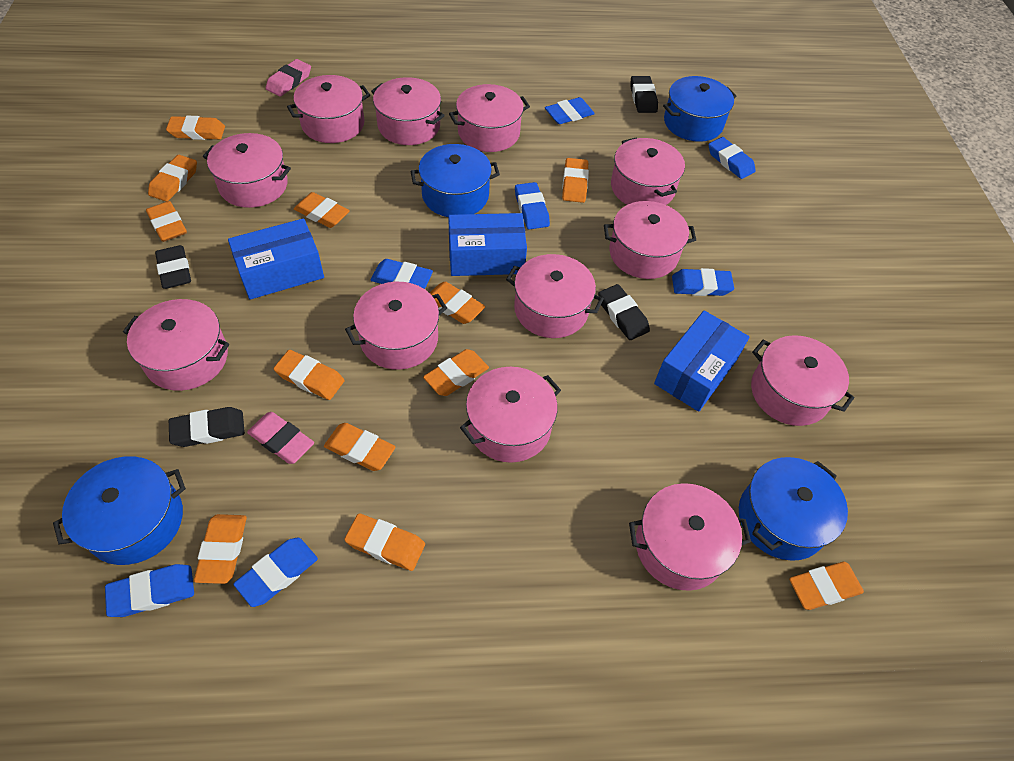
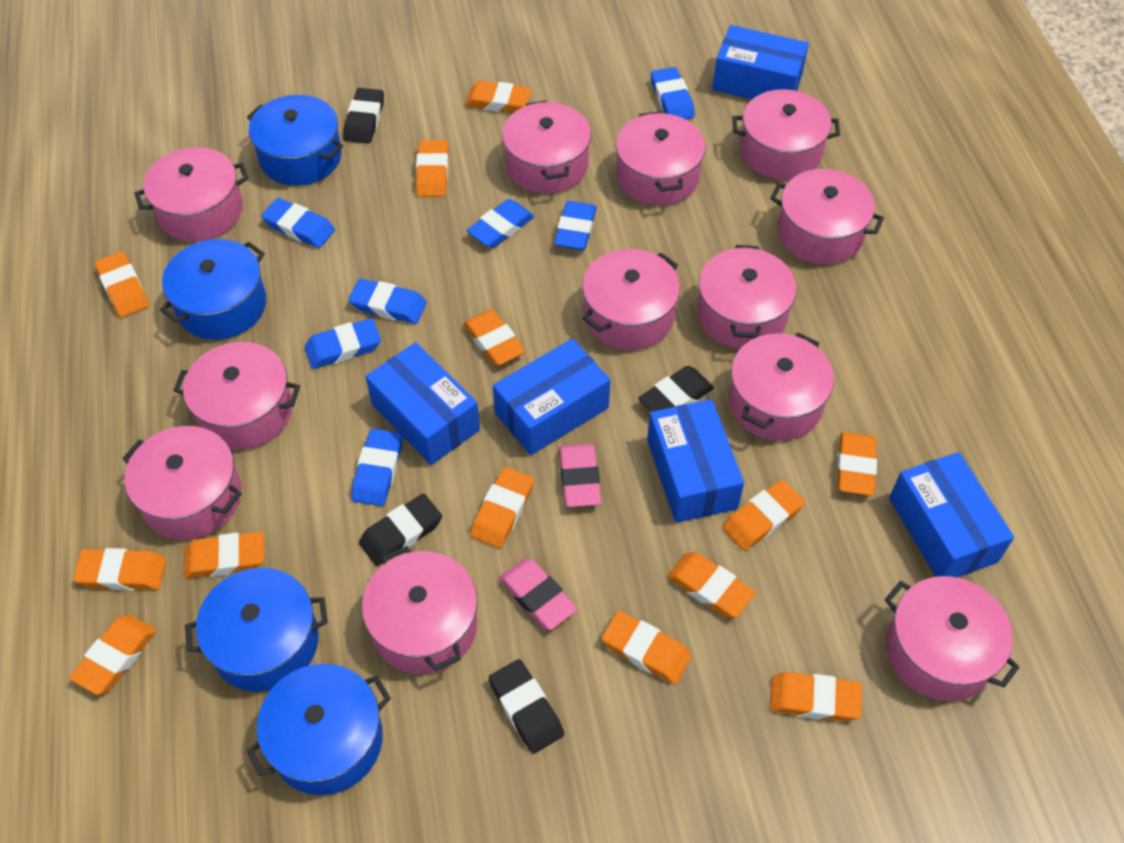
blue box: 3 -> 5
orange eraser: 12 -> 13

